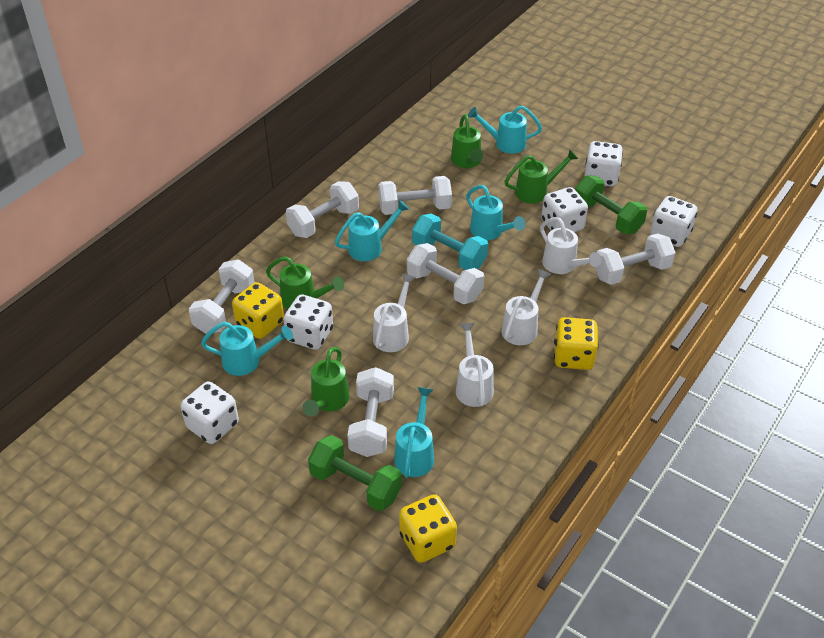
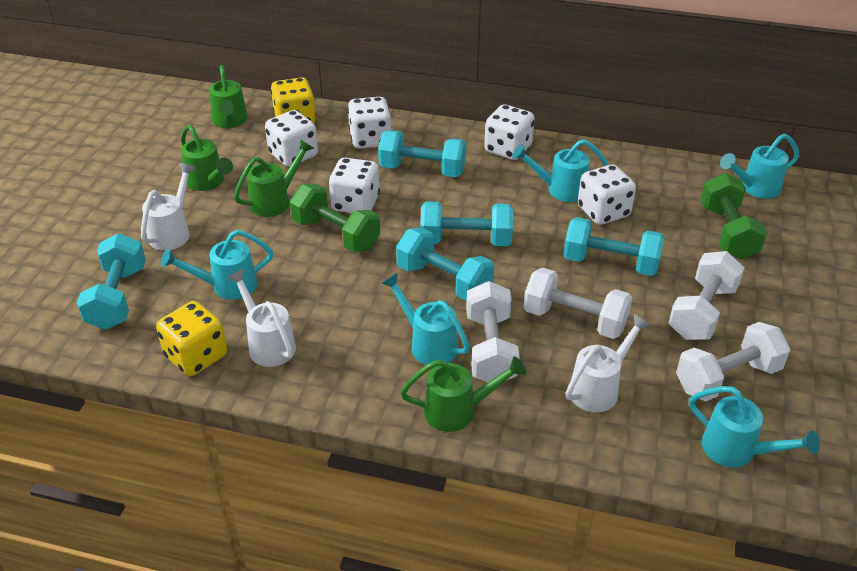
turquoise dumbbell: 1 -> 5
white dumbbell: 6 -> 4
white watering can: 4 -> 3
yellow dice: 3 -> 2

